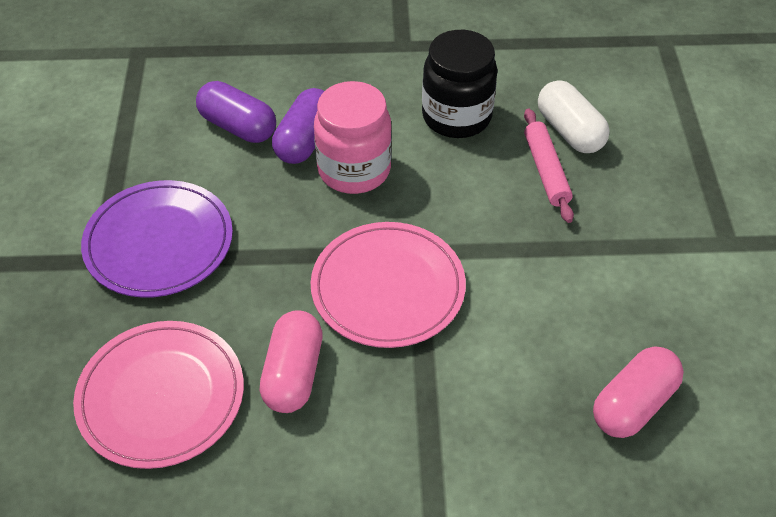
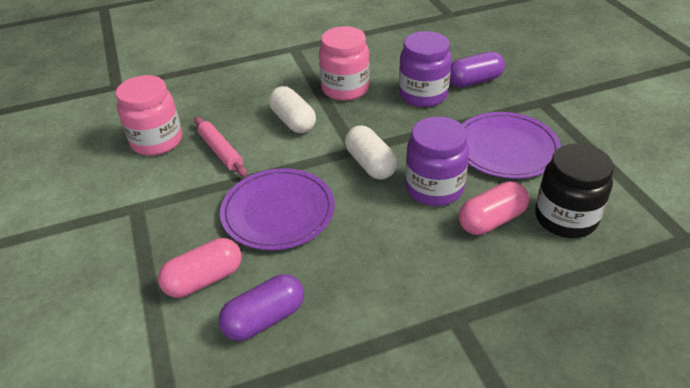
pink jar: 1 -> 2
pink plate: 2 -> 0
purple jar: 0 -> 2
purple plate: 1 -> 2
white capsule: 1 -> 2

